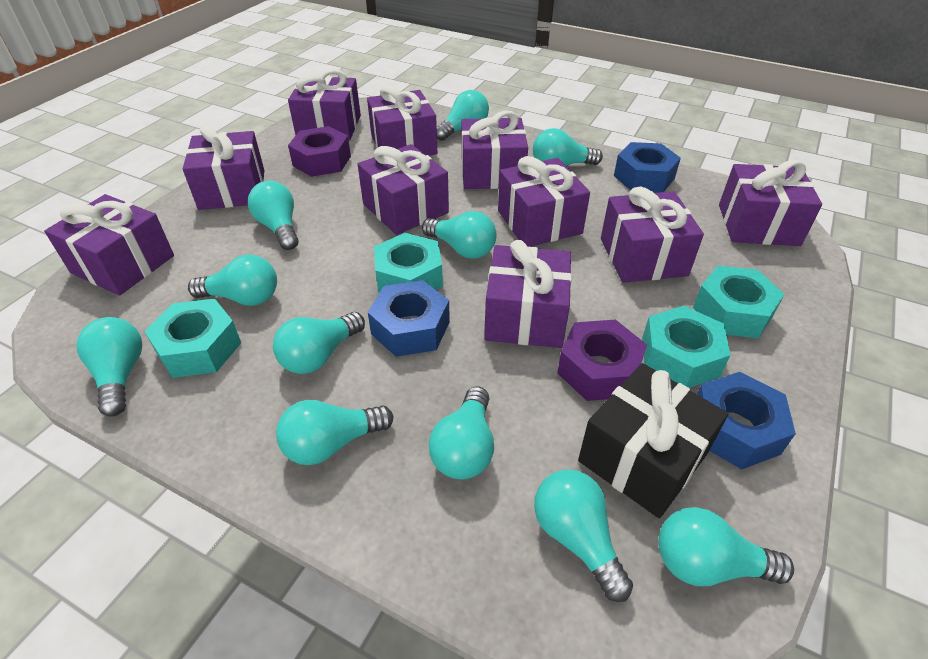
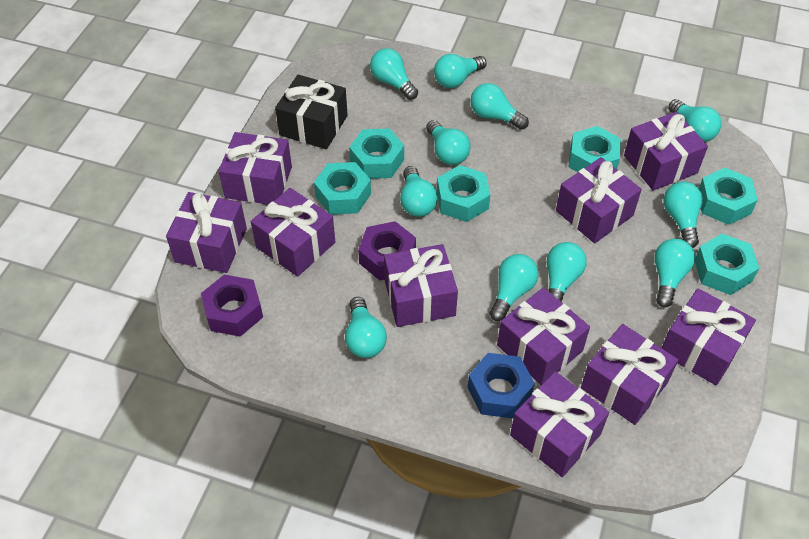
blue nut: 3 -> 1
turquoise nut: 4 -> 6

